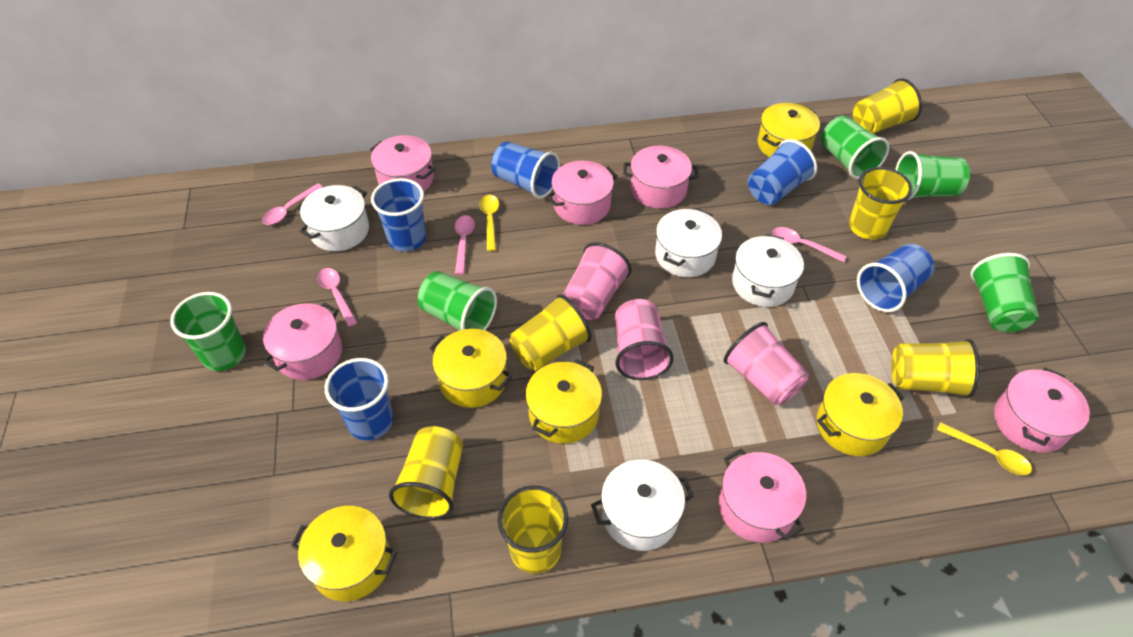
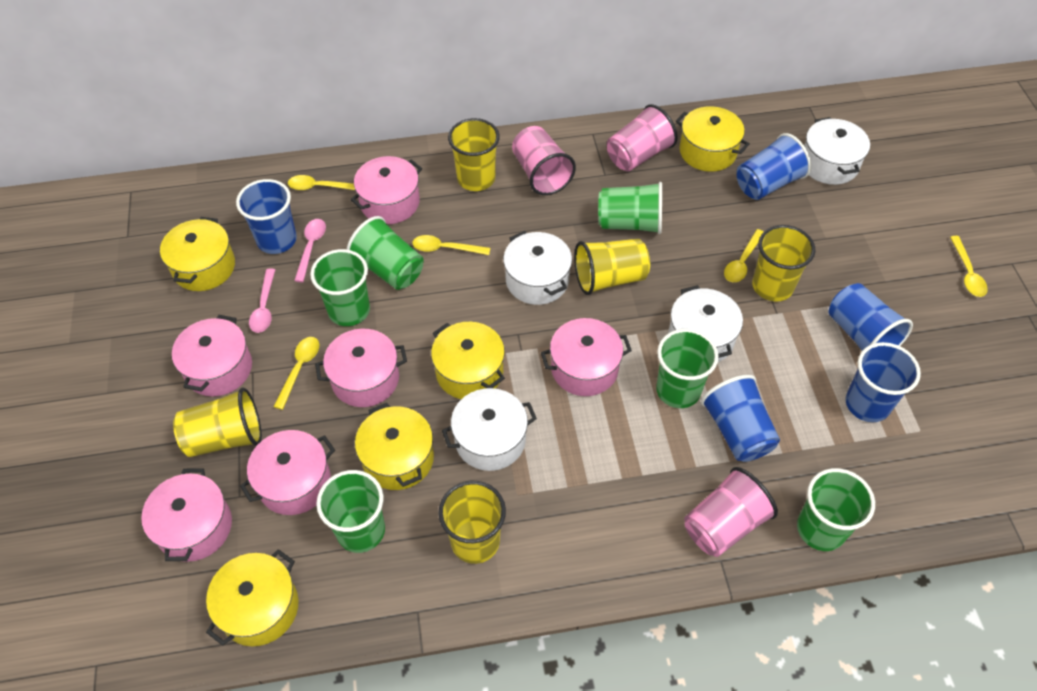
green cup: 5 -> 6
pink spoon: 4 -> 2
yellow cup: 6 -> 5
yellow spoon: 2 -> 5

